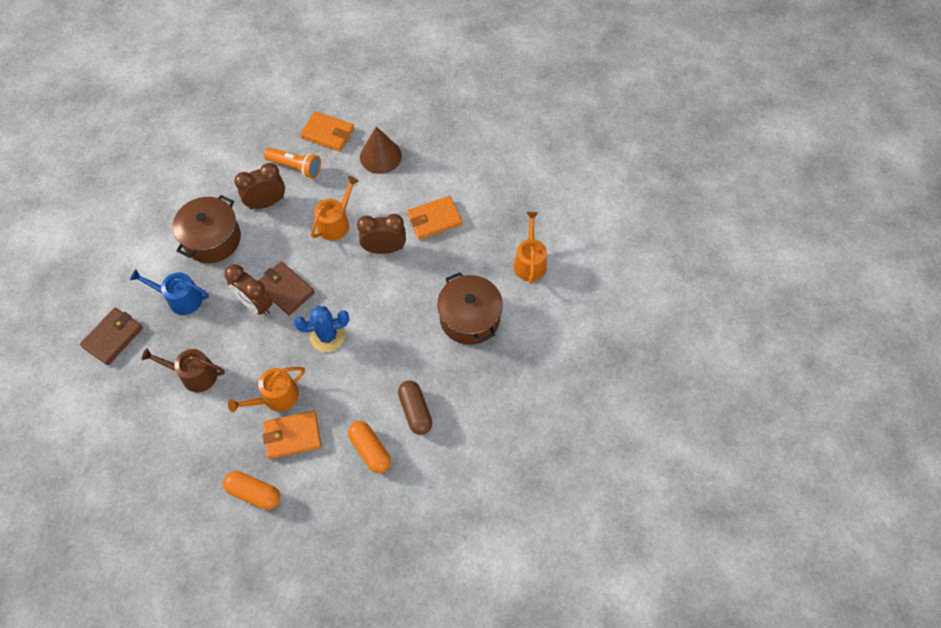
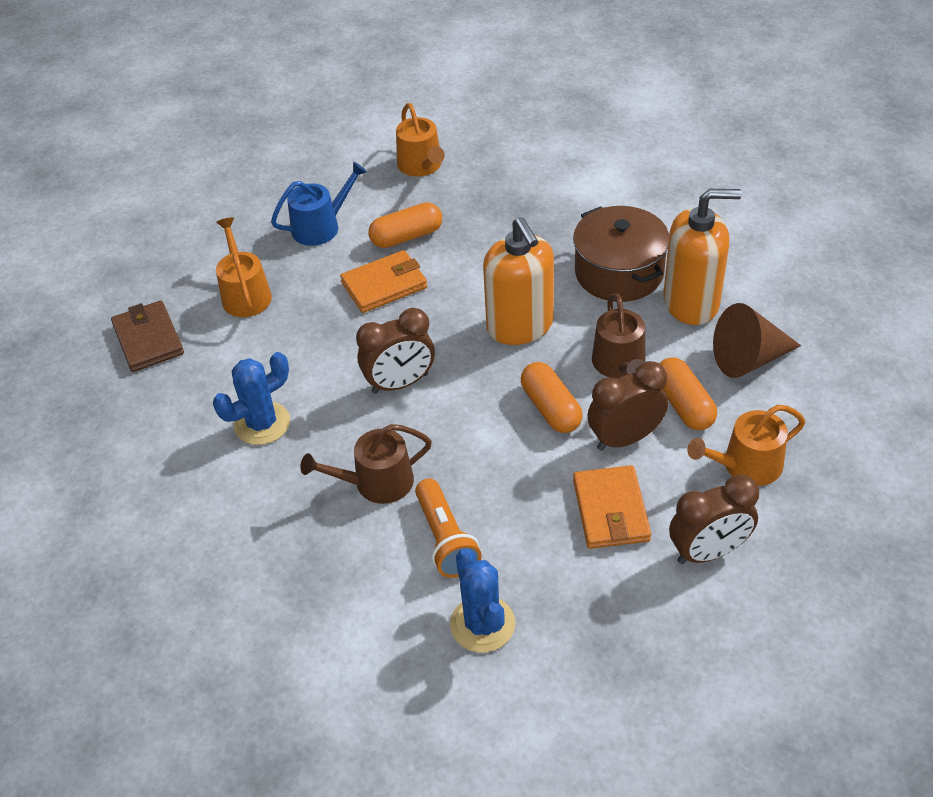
blue cactus: 1 -> 2
brown capsule: 1 -> 0
brown pot: 2 -> 1
brown wallet: 2 -> 1
brown watering can: 1 -> 2
orange capsule: 2 -> 3
orange soap dispenser: 0 -> 2
orange wallet: 3 -> 2

